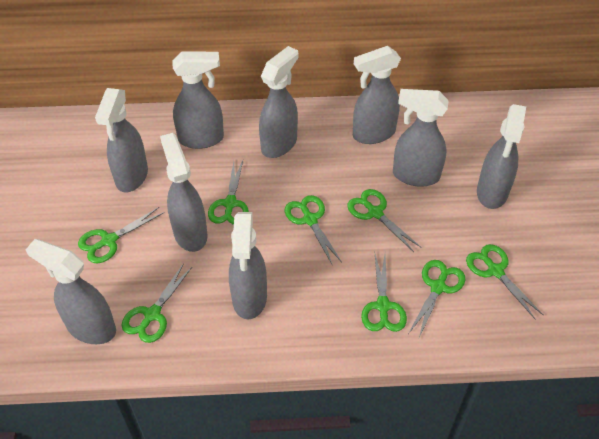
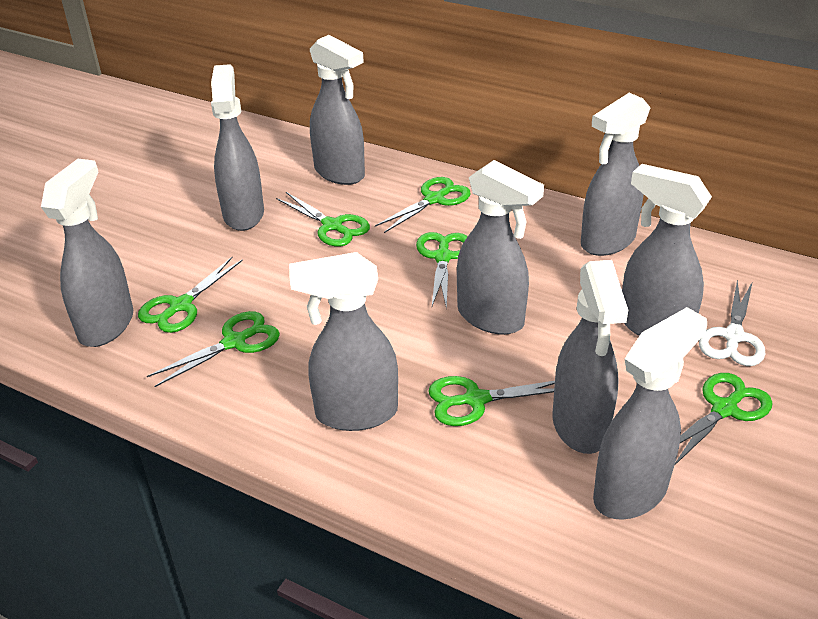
green scissors: 8 -> 7
white scissors: 0 -> 1

